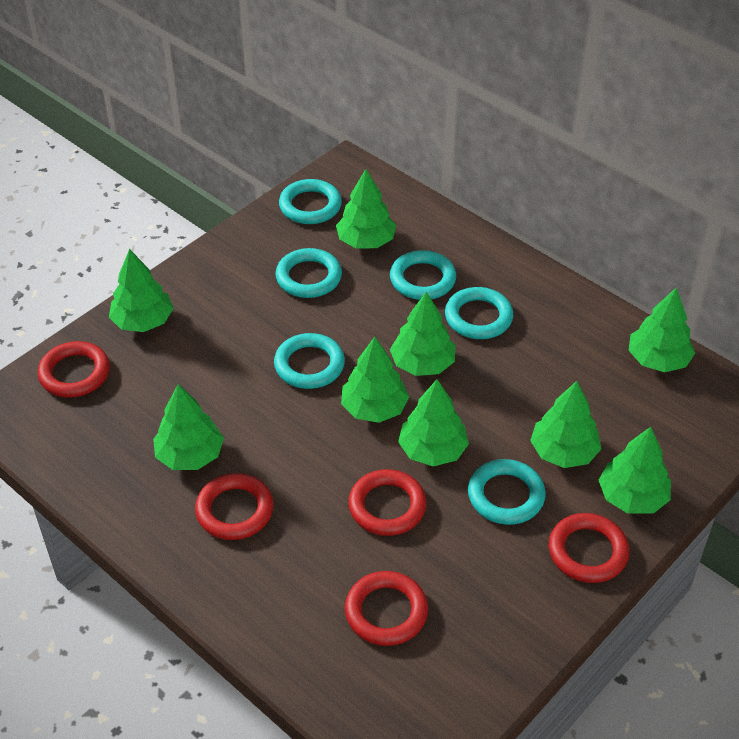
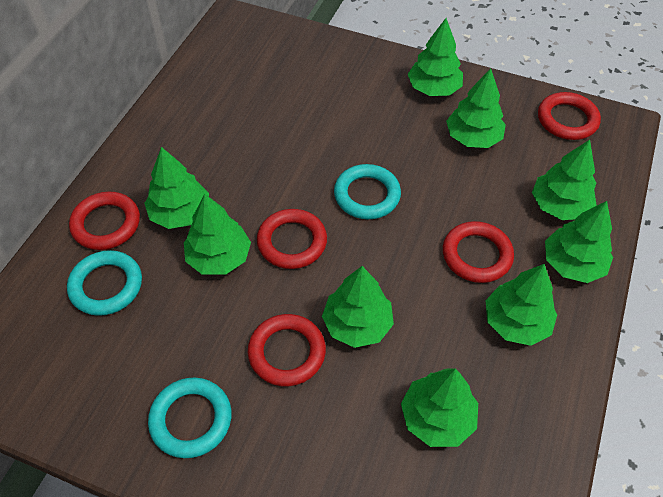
turquoise ring: 6 -> 3

